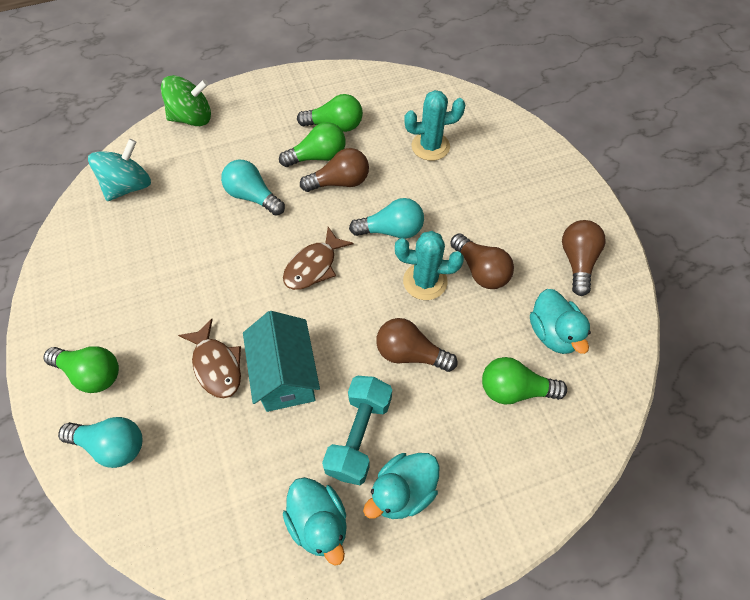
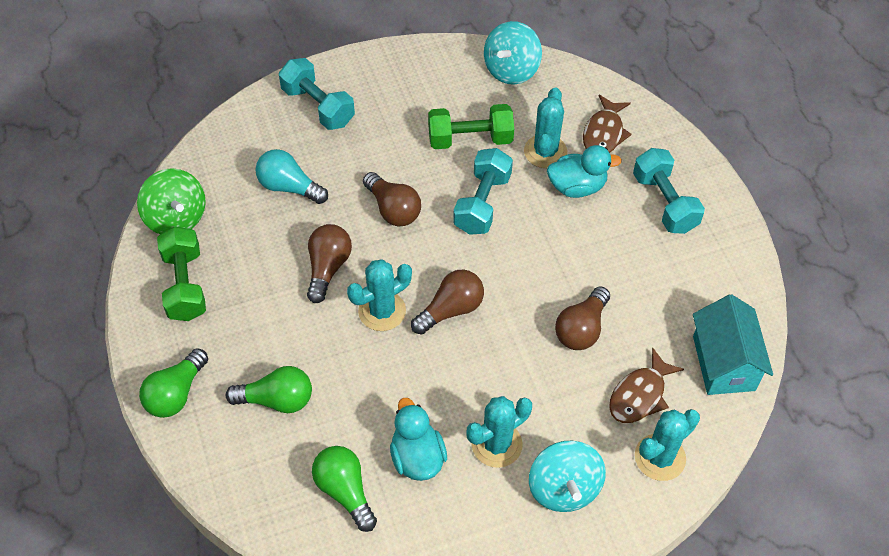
green dumbbell: 0 -> 2
green light bulb: 4 -> 3
turquoise cactus: 2 -> 4
turquoise duck: 3 -> 2
turquoise dumbbell: 1 -> 3
turquoise light bulb: 3 -> 1
turquoise spinning top: 1 -> 2

